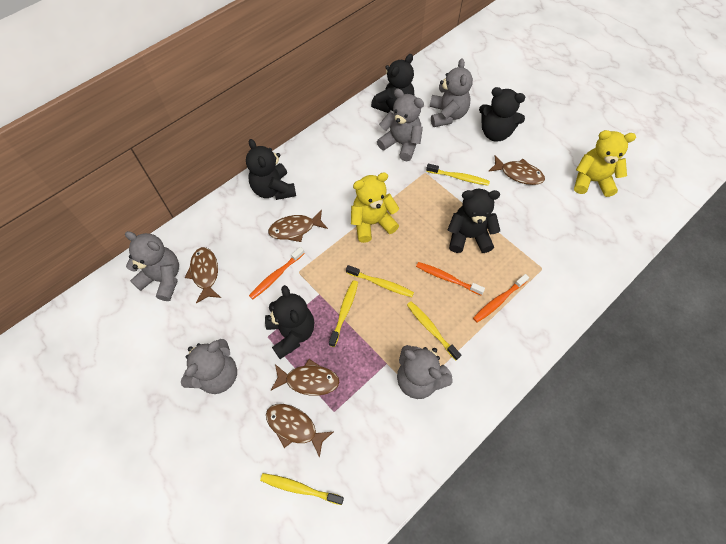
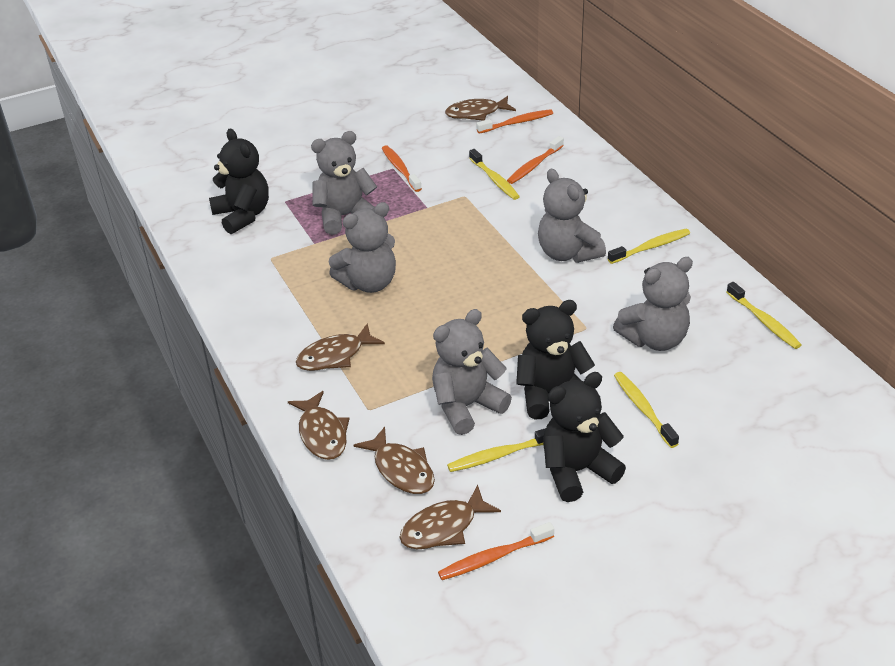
black teddy bear: 5 -> 3
orange toothbrush: 3 -> 4
yellow teddy bear: 2 -> 0

